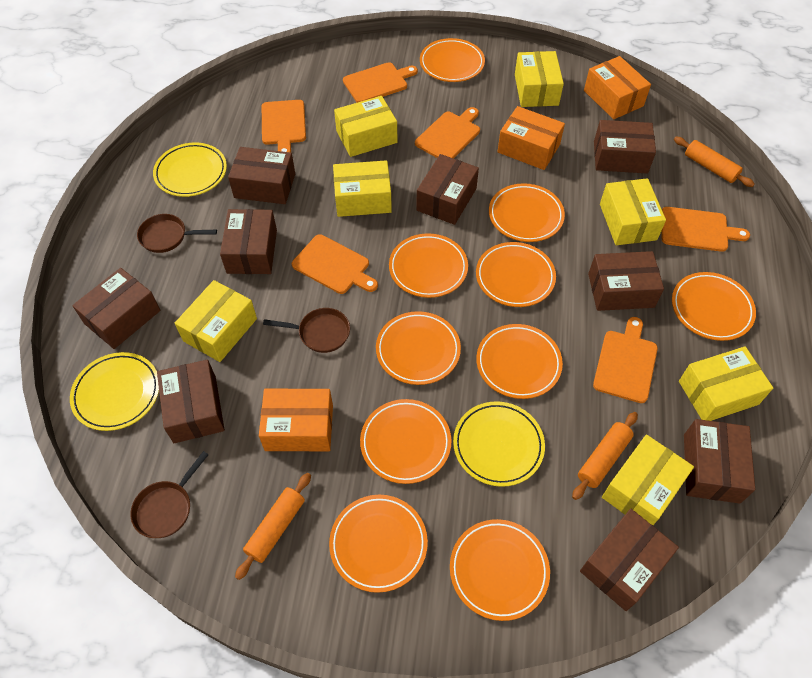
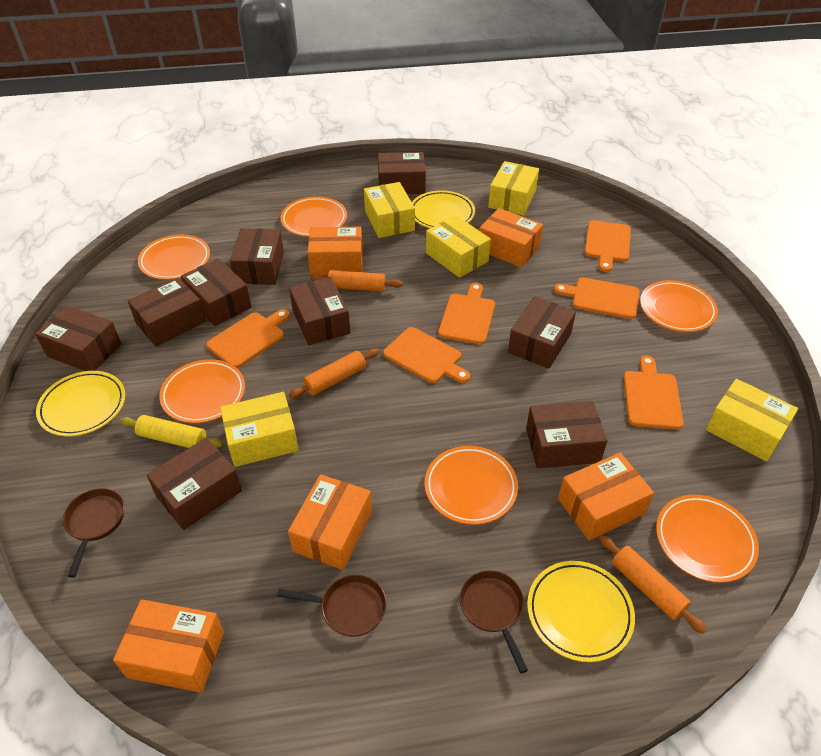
orange box: 3 -> 5
orange plate: 10 -> 6
yellow box: 7 -> 5
yellow rolling pin: 0 -> 1

